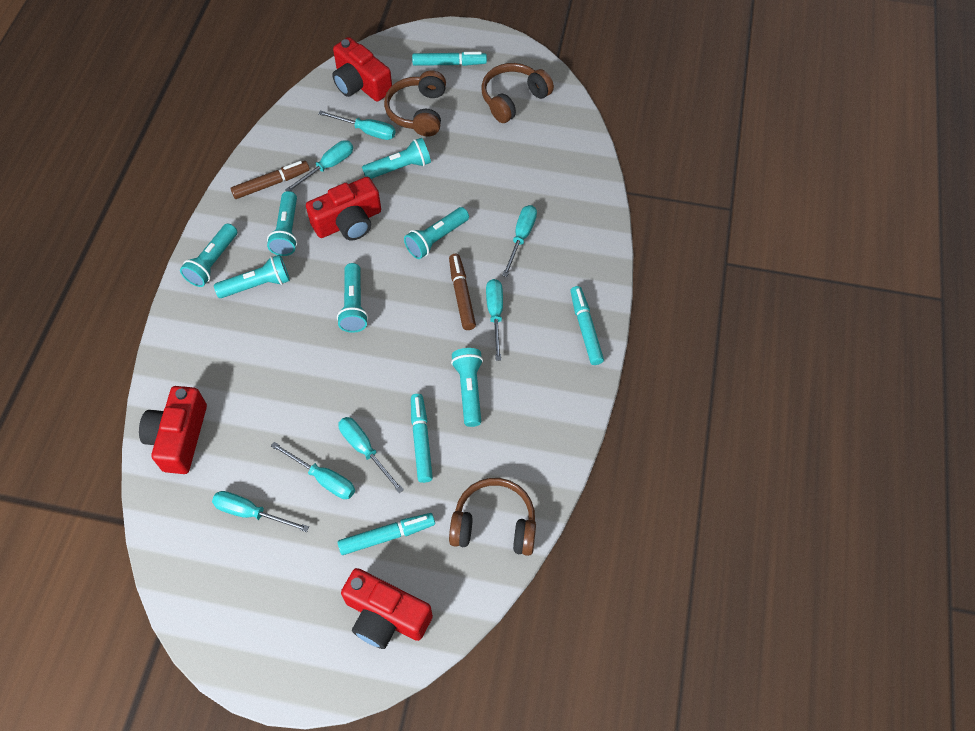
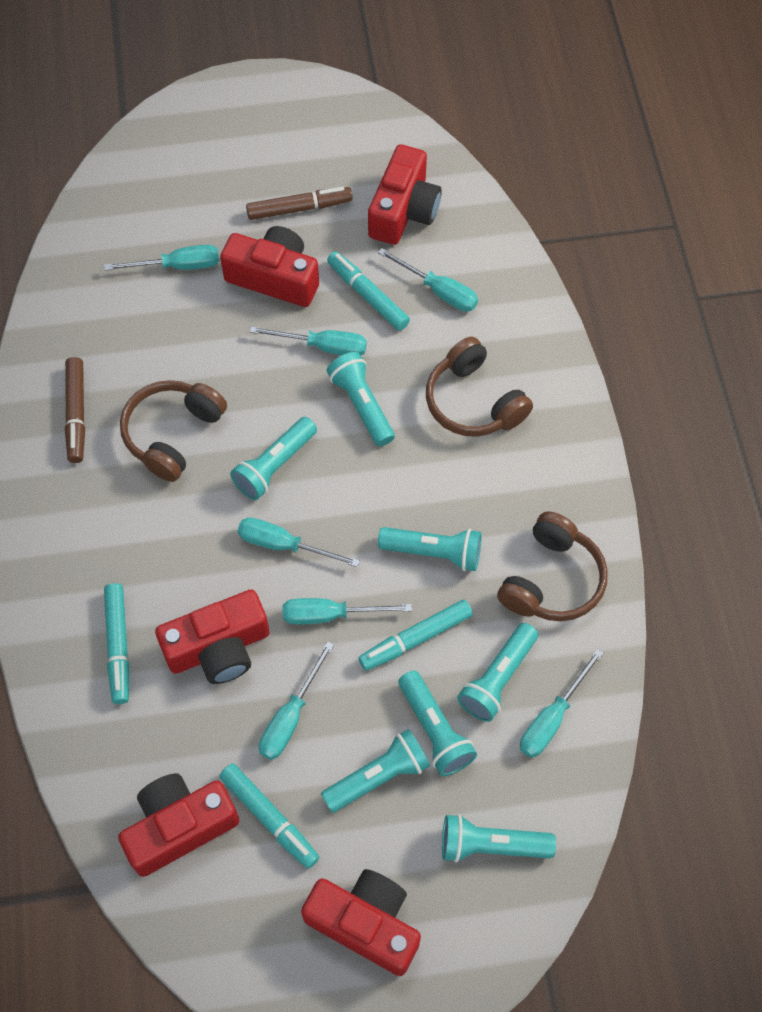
red camera: 4 -> 5

